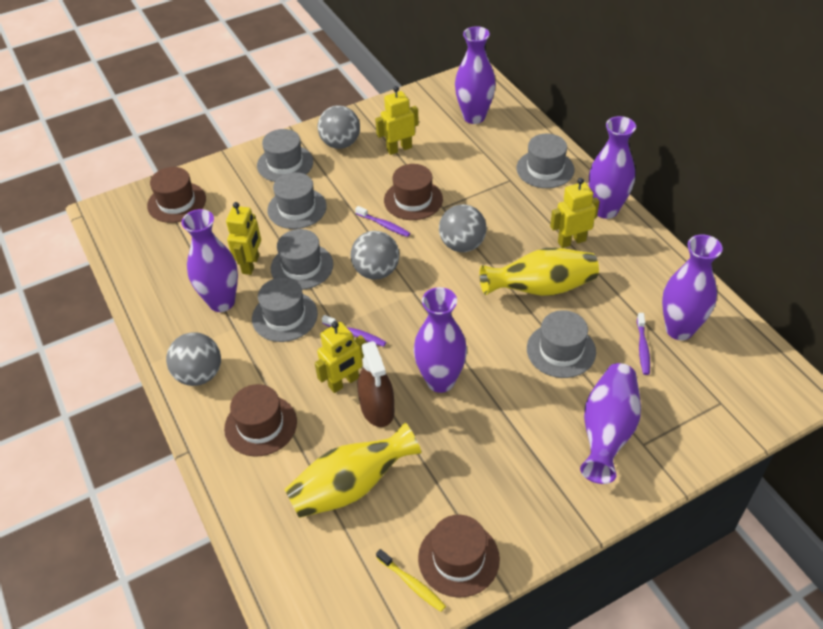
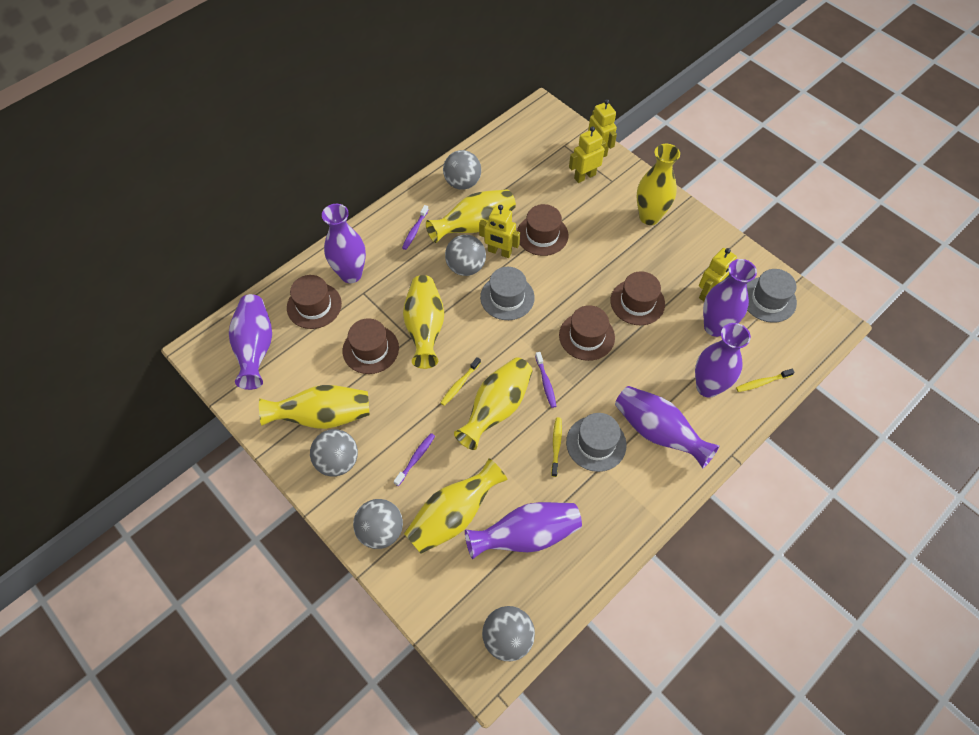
brown hat: 4 -> 5
brown spray bottle: 1 -> 0
grey ball: 4 -> 5
grey hat: 6 -> 3
yellow toothbrush: 1 -> 3
yellow vase: 2 -> 6

